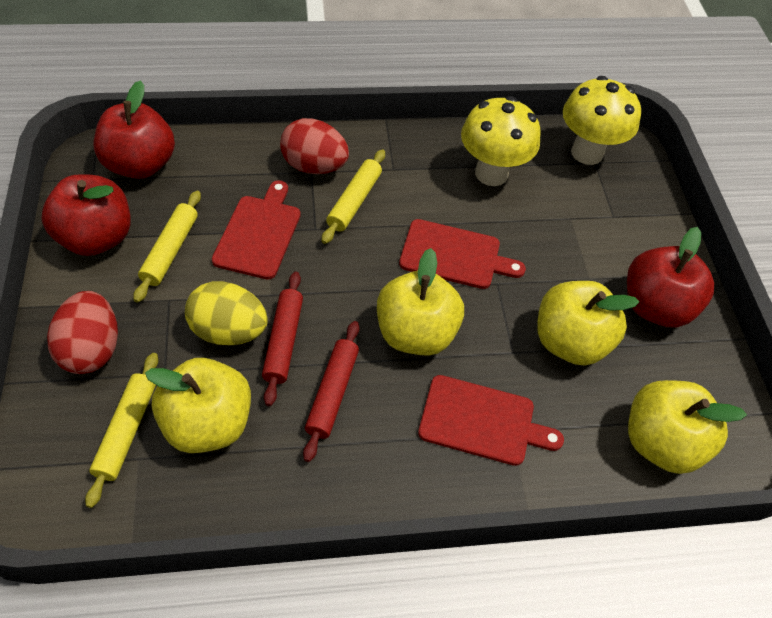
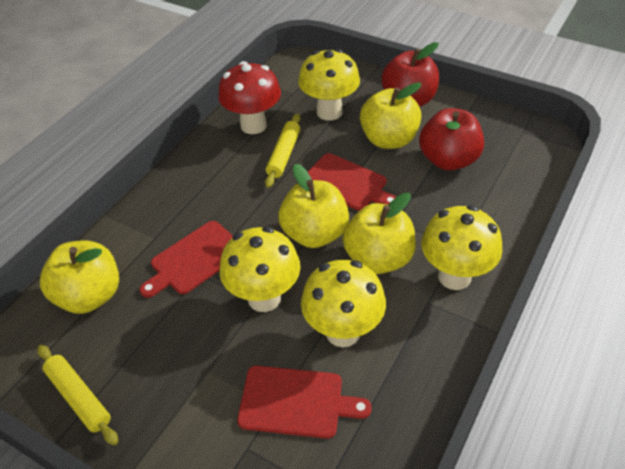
red apple: 3 -> 2
red egg: 2 -> 0
red mushroom: 0 -> 1
red rolling pin: 2 -> 0
yellow egg: 1 -> 0
yellow mushroom: 2 -> 4
yellow rolling pin: 3 -> 2

